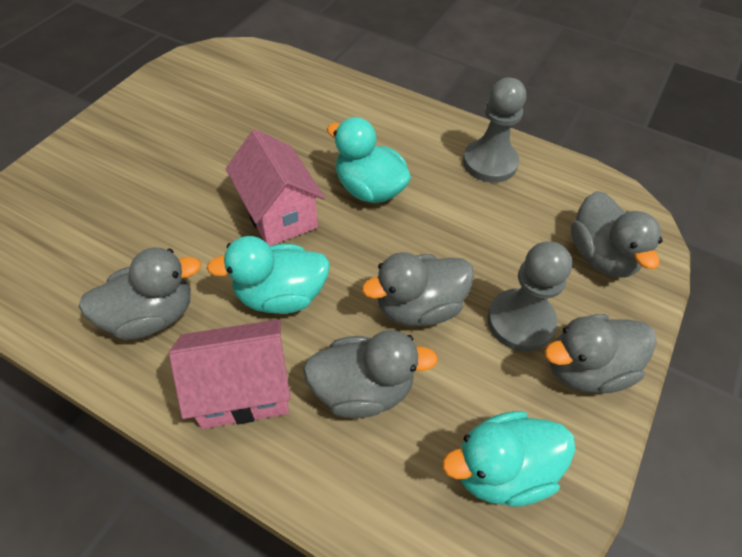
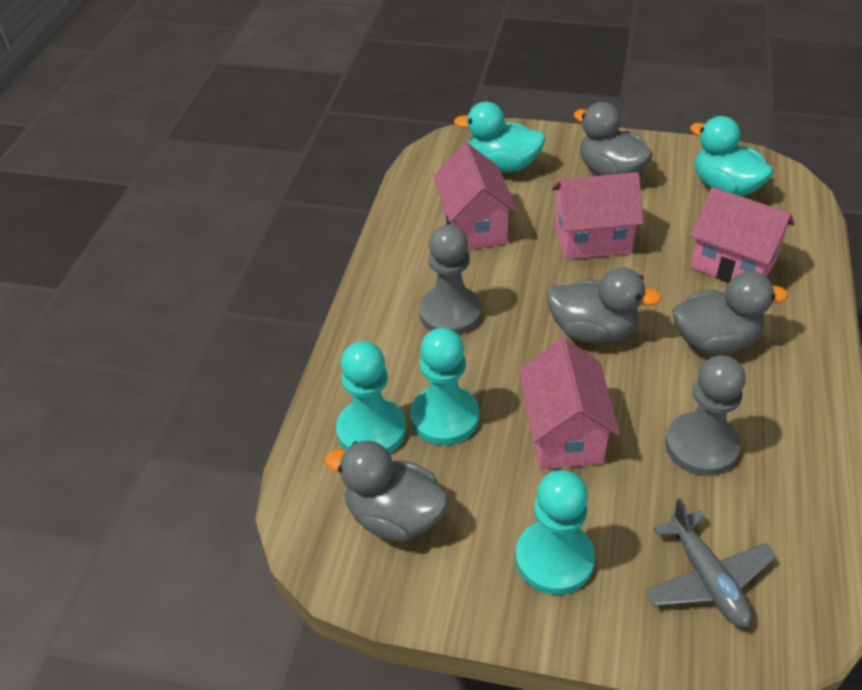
grey duck: 5 -> 4
grey plane: 0 -> 1
pink house: 2 -> 4
turquoise duck: 3 -> 2
turquoise pawn: 0 -> 3

